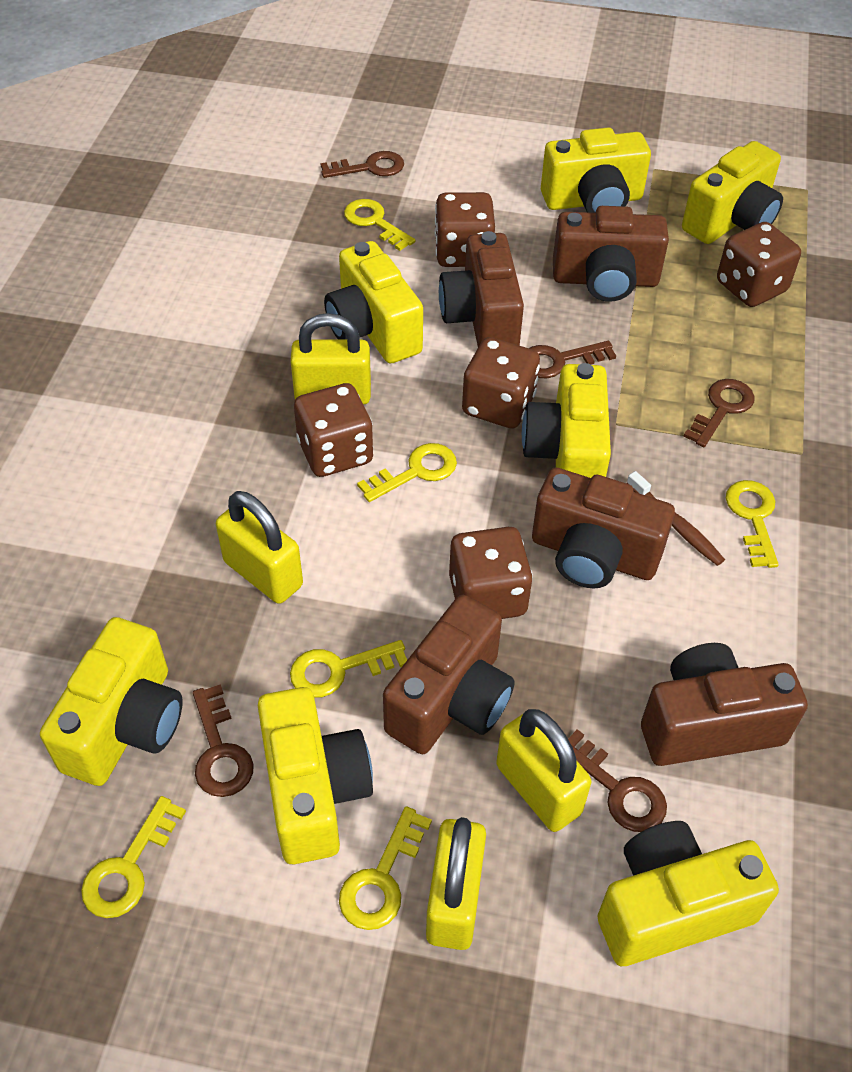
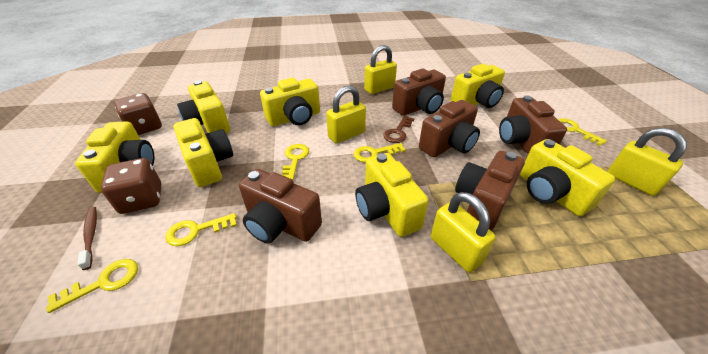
brown dice: 5 -> 2
brown key: 5 -> 1
yellow key: 6 -> 5

